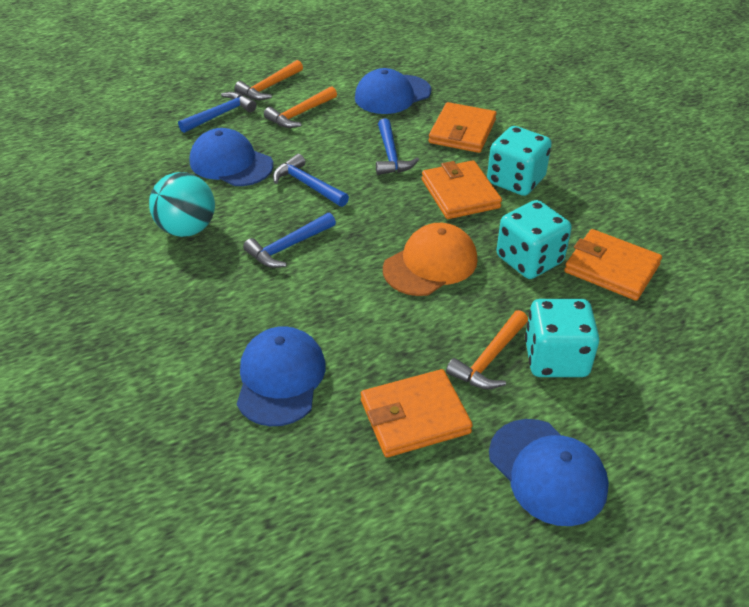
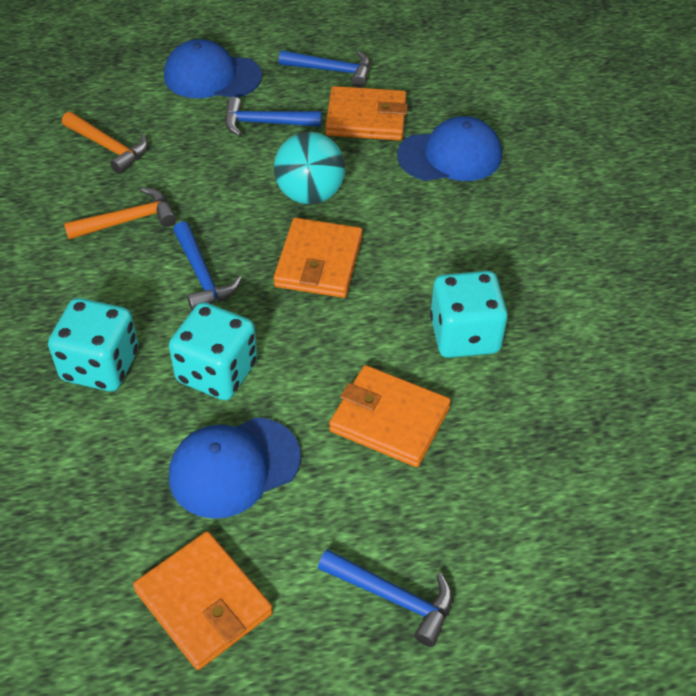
blue cap: 4 -> 3
orange cap: 1 -> 0
orange hammer: 3 -> 2

